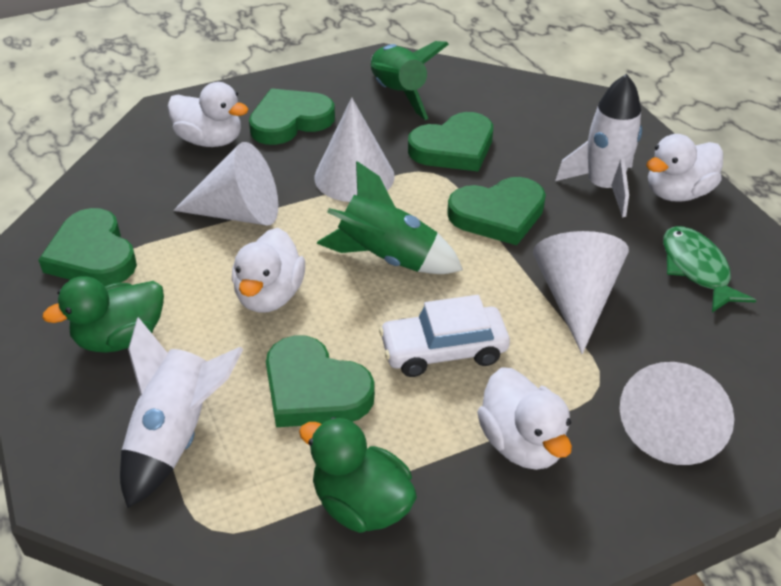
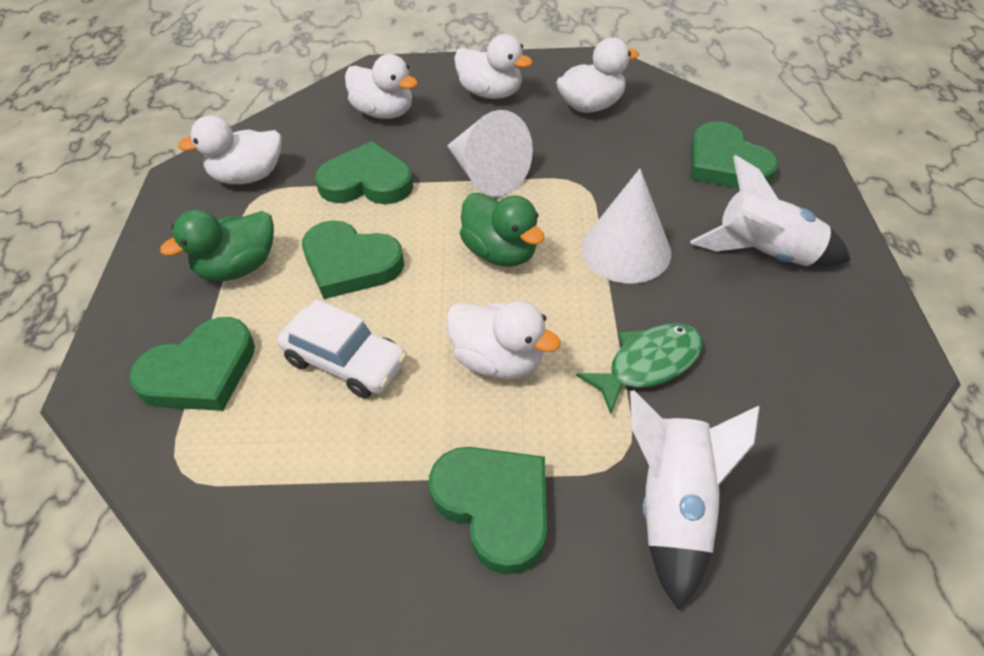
green rocket: 2 -> 0
white cone: 4 -> 2
white duck: 4 -> 5

